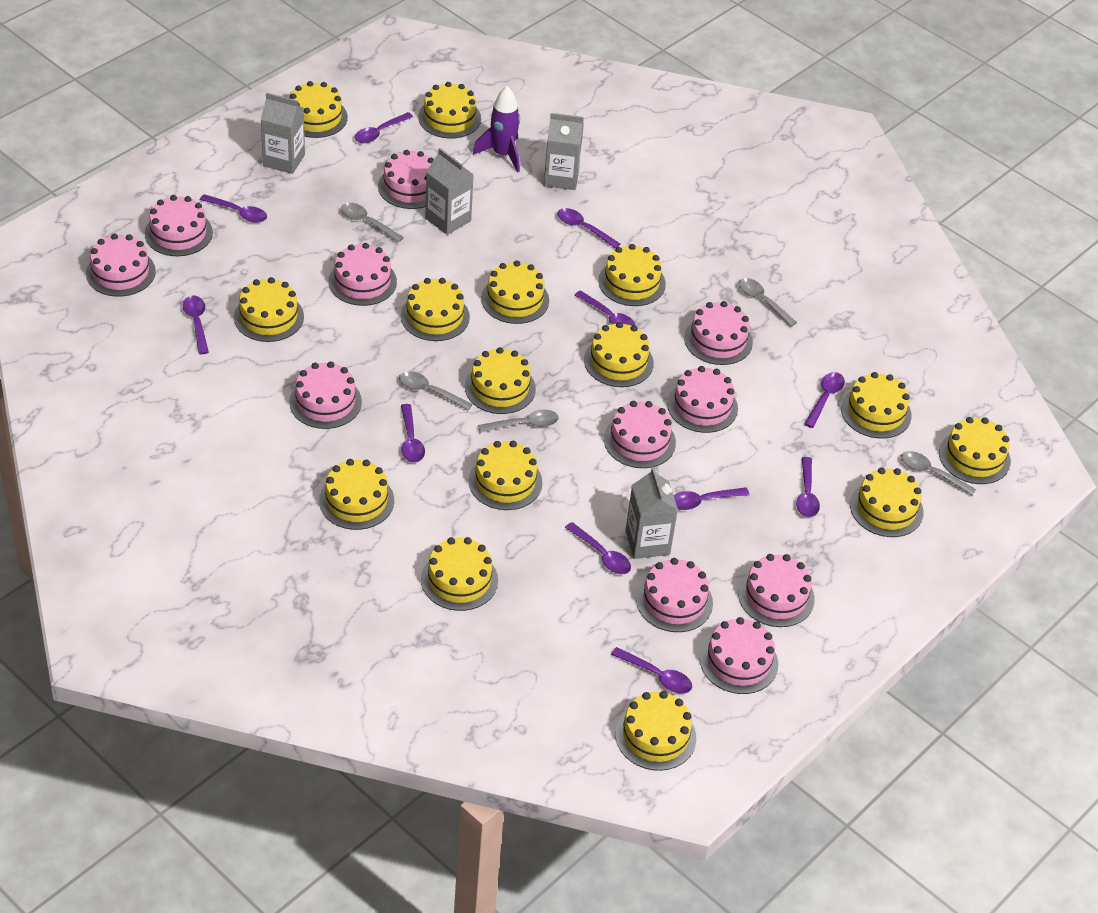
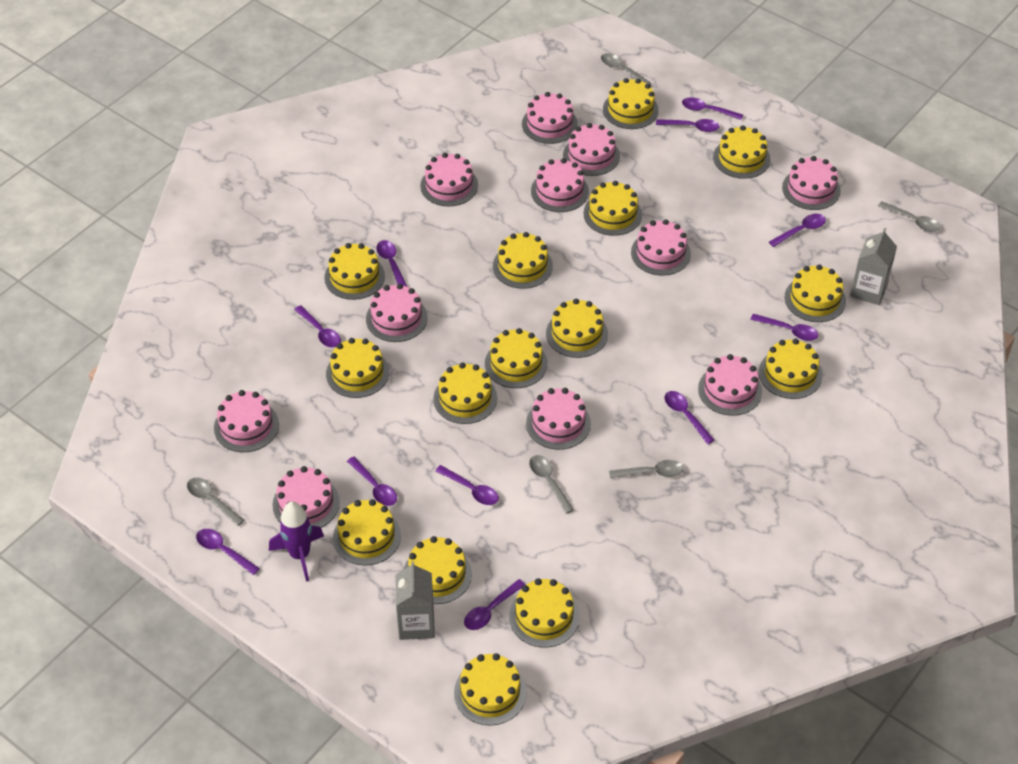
grey carton: 4 -> 2

